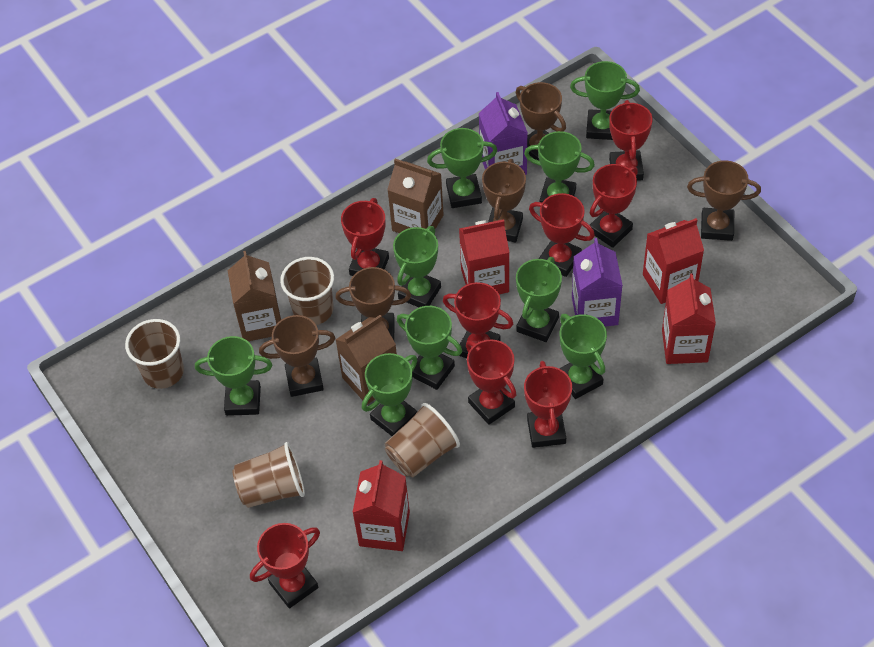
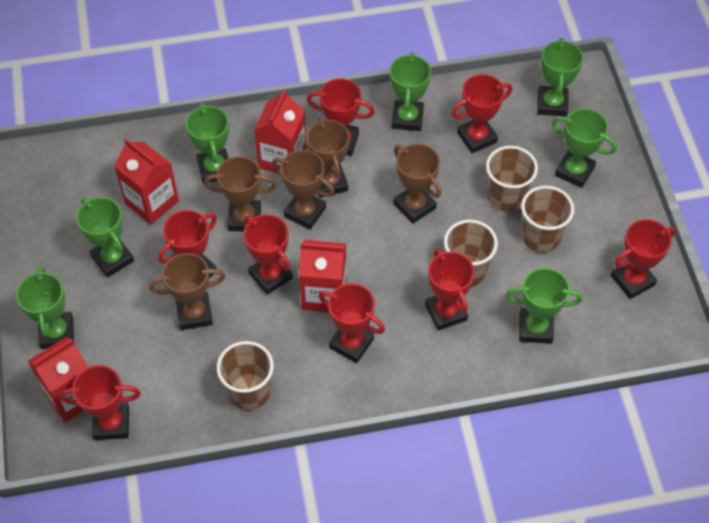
brown carton: 3 -> 0
green trophy: 9 -> 7
purple carton: 2 -> 0

